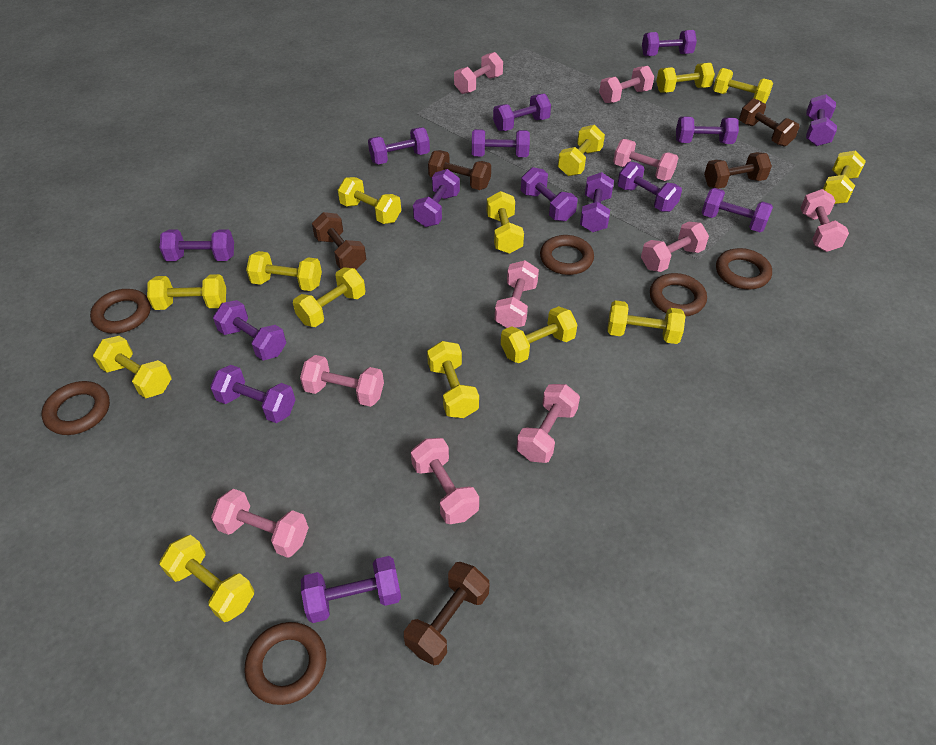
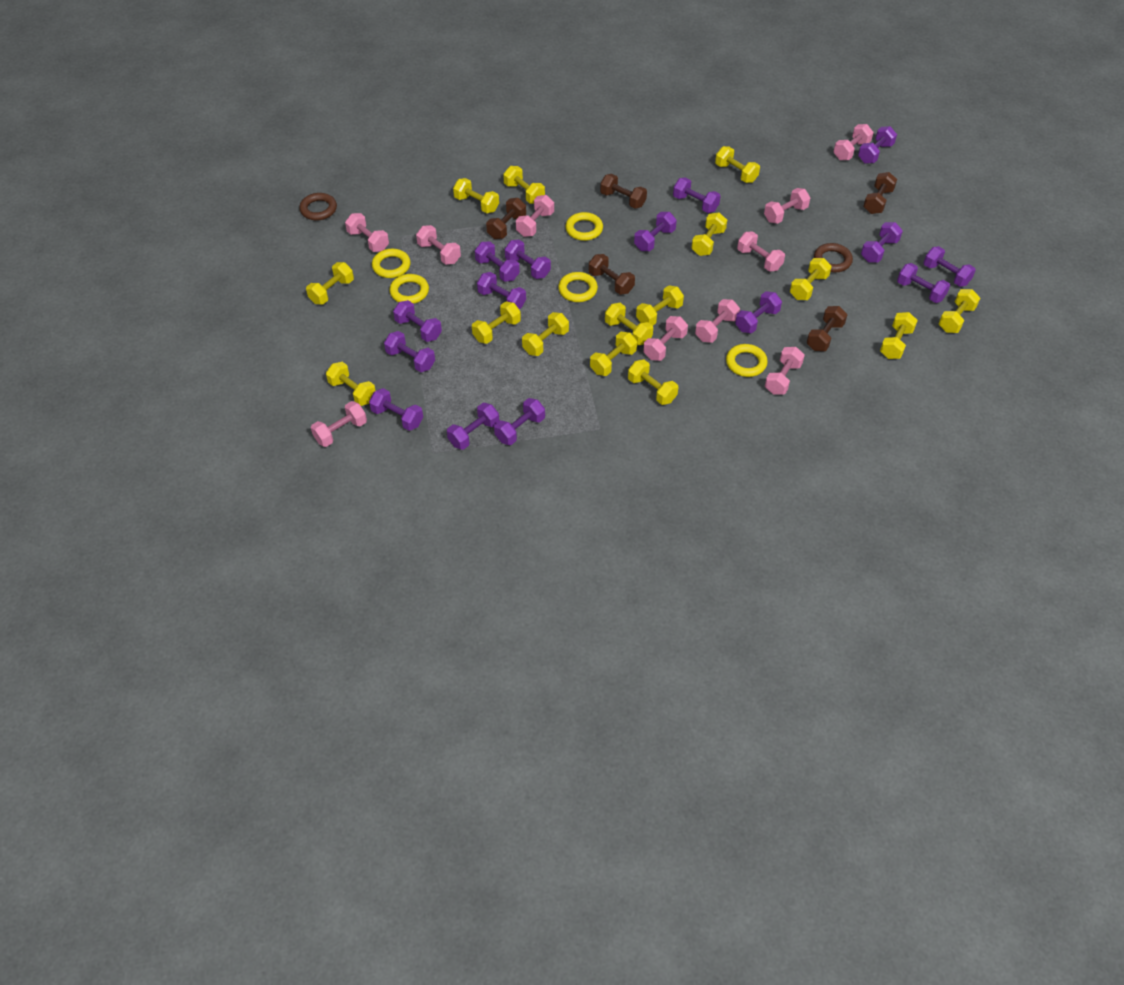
brown ring: 6 -> 2
yellow dumbbell: 14 -> 15
yellow ring: 0 -> 5

